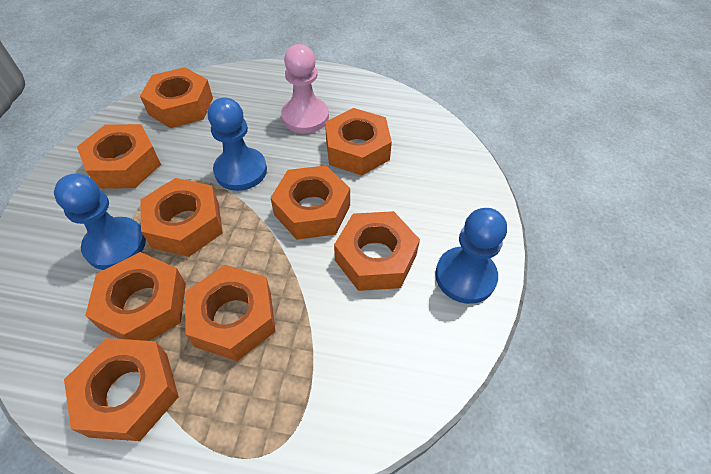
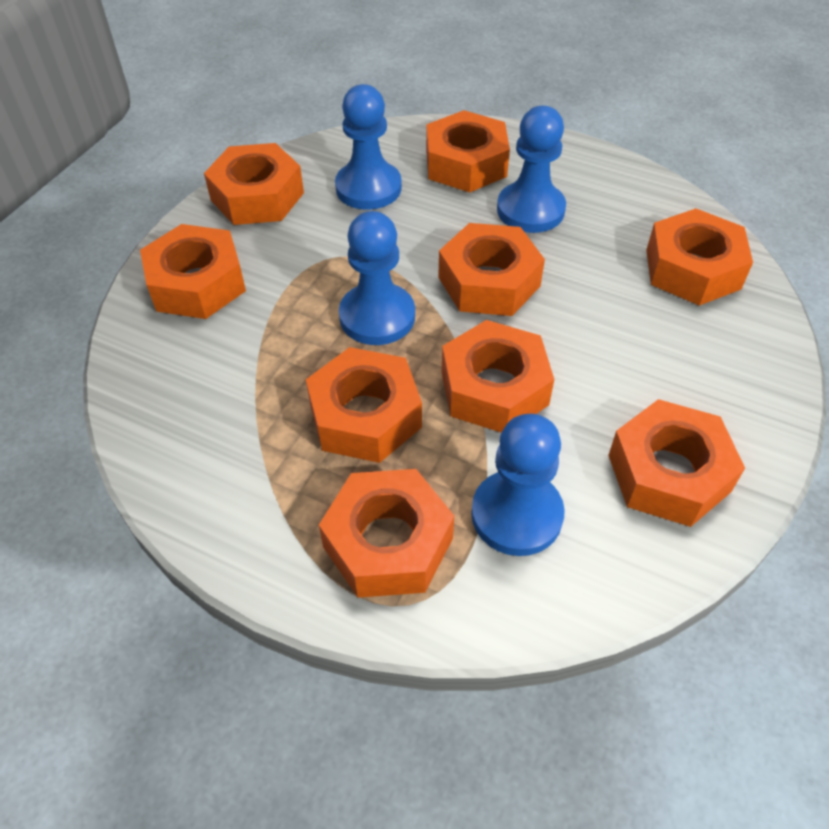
blue pawn: 3 -> 4
pink pawn: 1 -> 0

